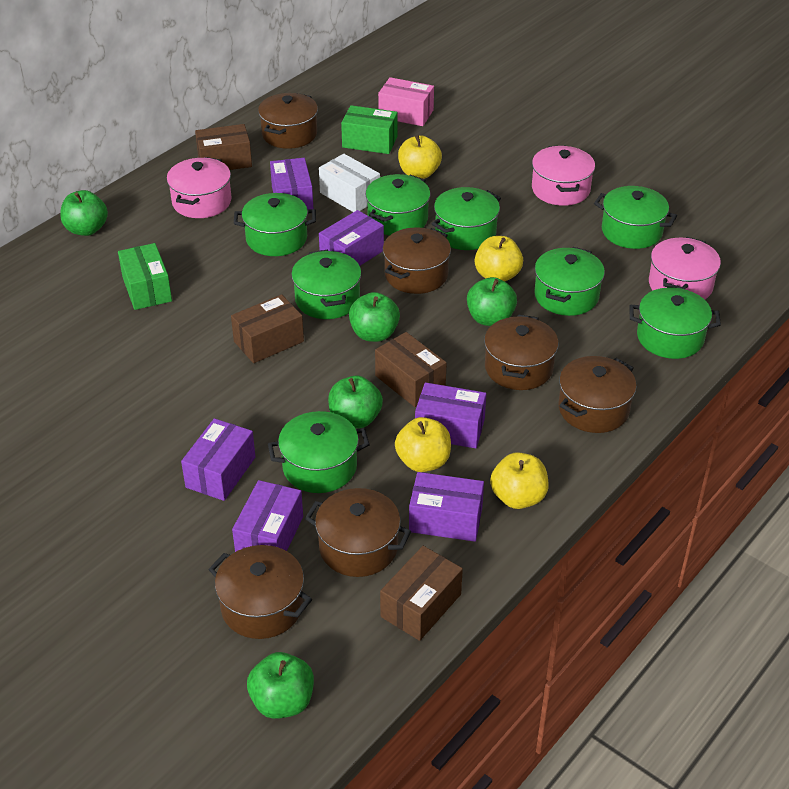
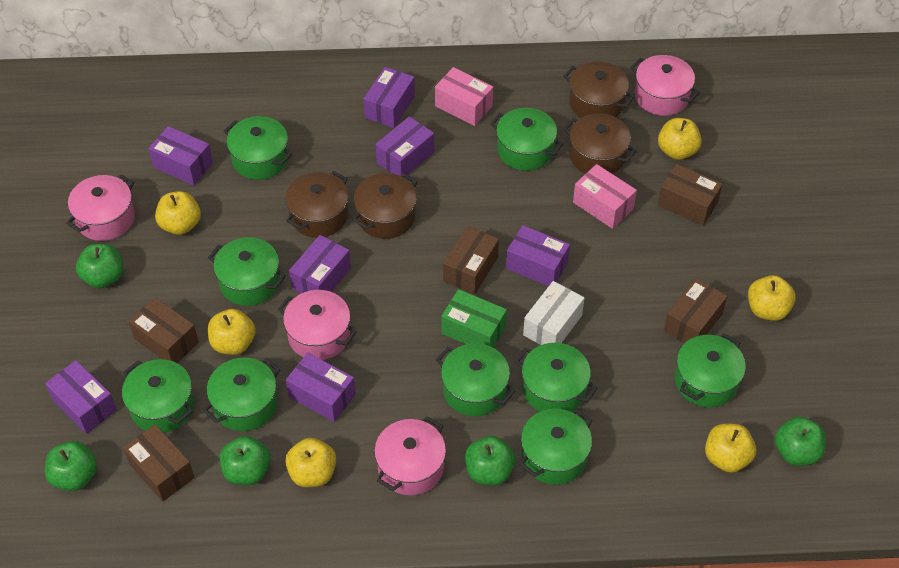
brown box: 4 -> 5
brown pot: 6 -> 4
green box: 2 -> 1
green pot: 8 -> 9
pink box: 1 -> 2
pink pot: 3 -> 4
purple box: 6 -> 7
yellow apple: 4 -> 6

